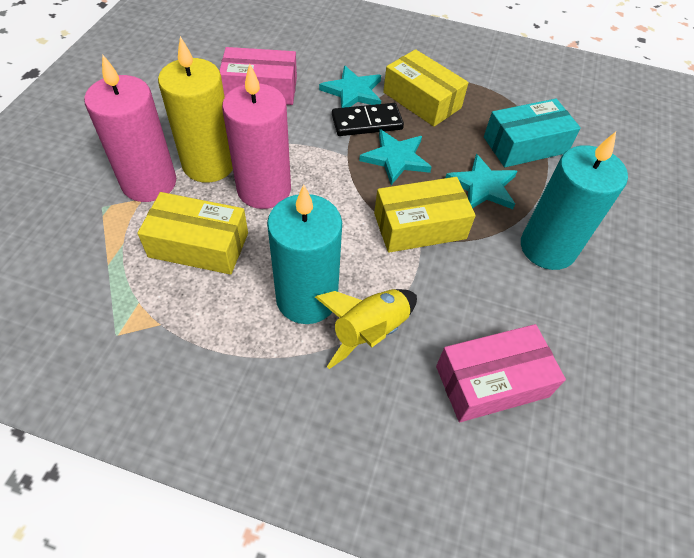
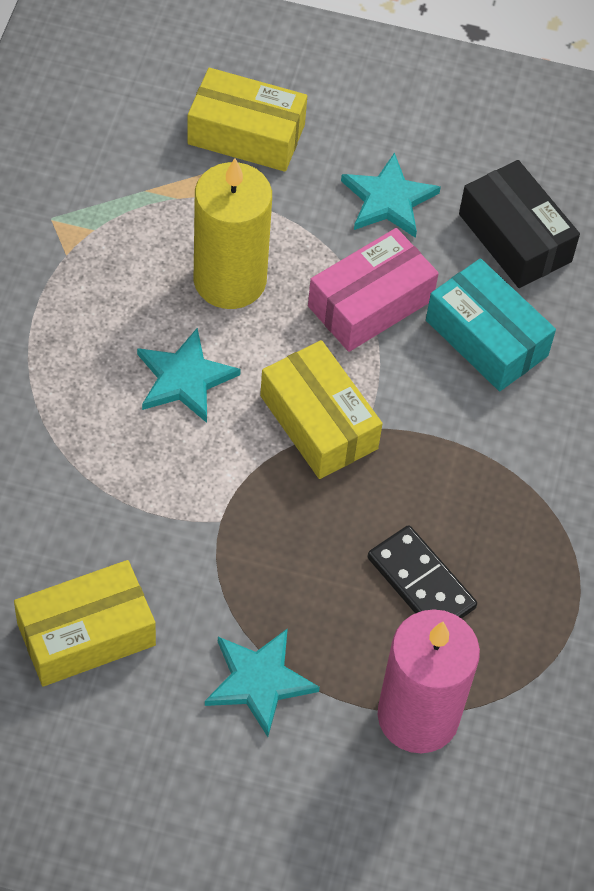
black box: 0 -> 1
pink box: 2 -> 1
pink candle: 2 -> 1
turquoise candle: 2 -> 0
yellow rocket: 1 -> 0

